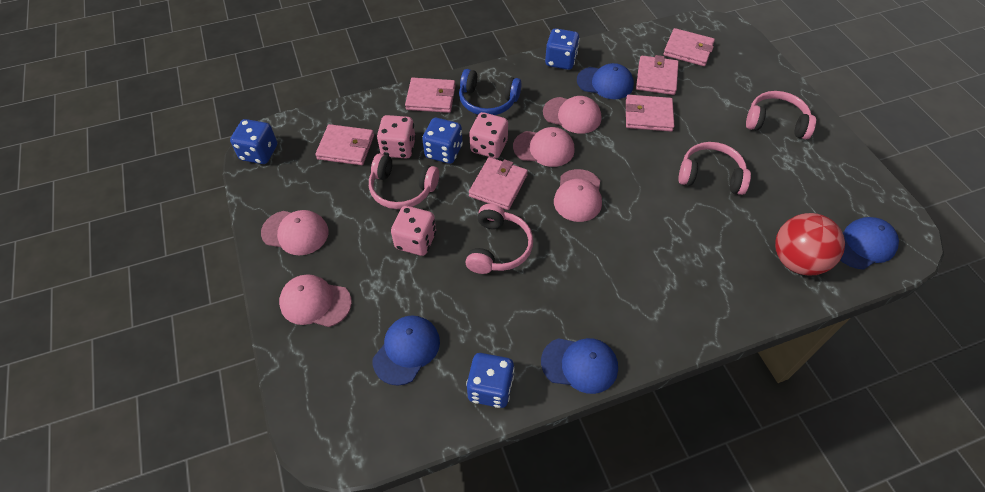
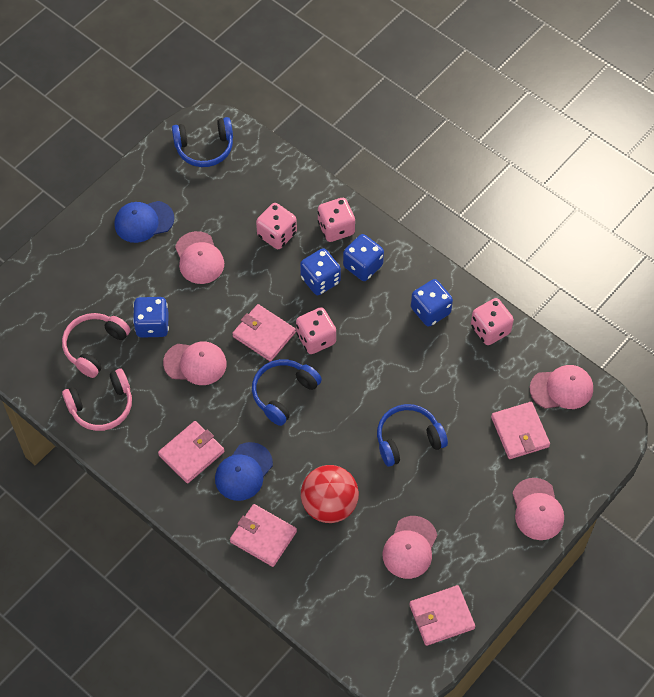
blue cap: 4 -> 2
blue headphones: 1 -> 3
pink dice: 3 -> 4
pink headphones: 4 -> 2
pink wallet: 6 -> 5

